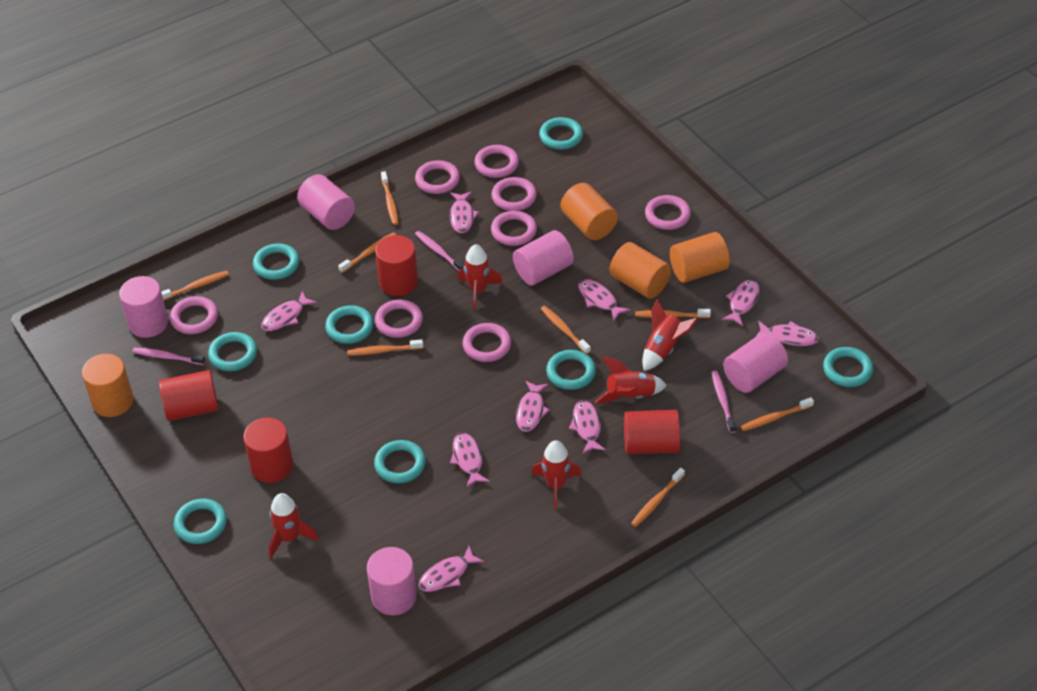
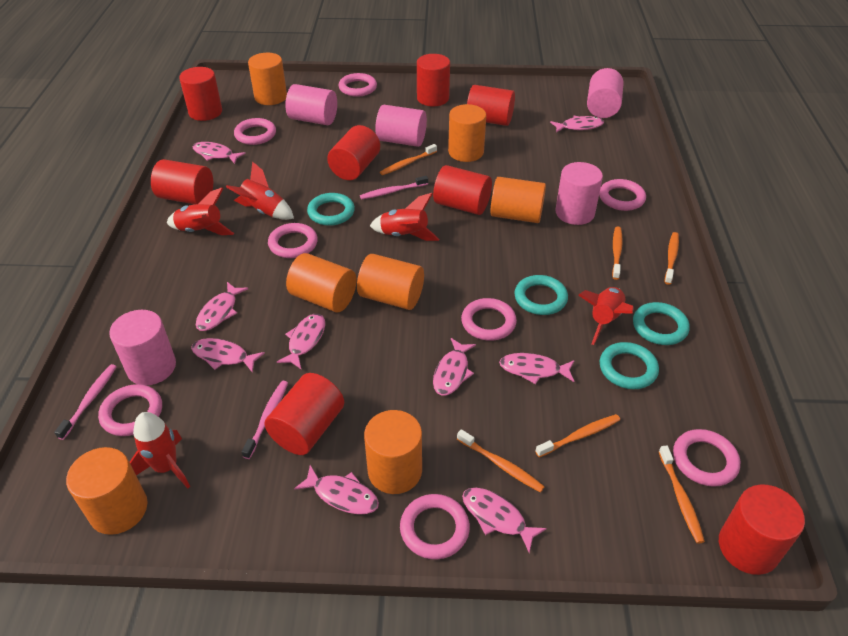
orange cylinder: 4 -> 7
orange toothbrush: 8 -> 6
red cylinder: 4 -> 8
turquoise ring: 8 -> 4

